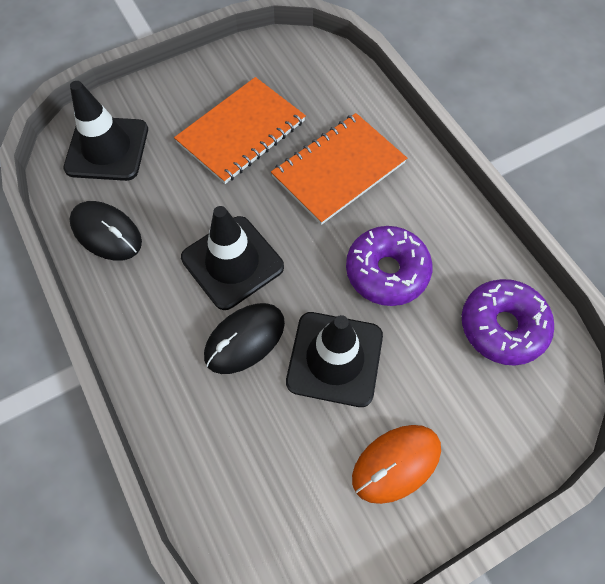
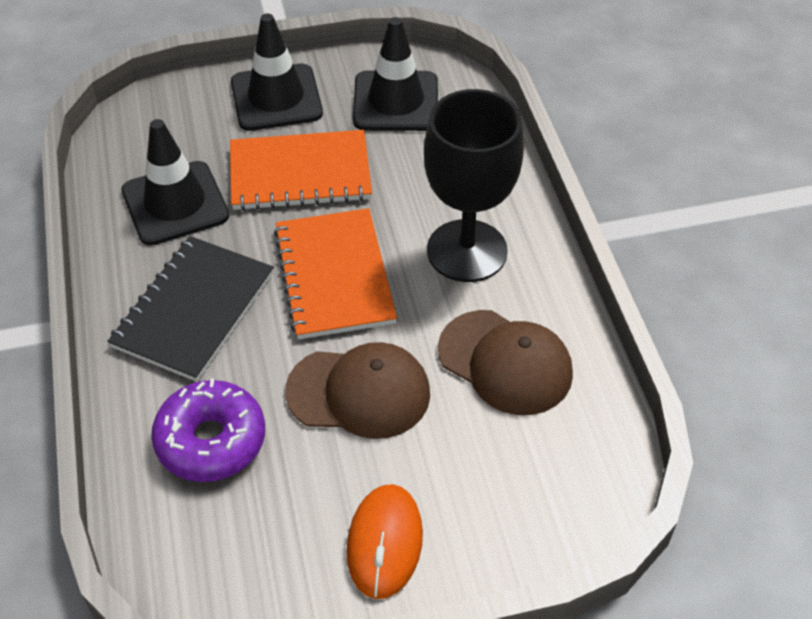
black goblet: 0 -> 1
black mouse: 2 -> 0
black notebook: 0 -> 1
brown cap: 0 -> 2
purple donut: 2 -> 1

